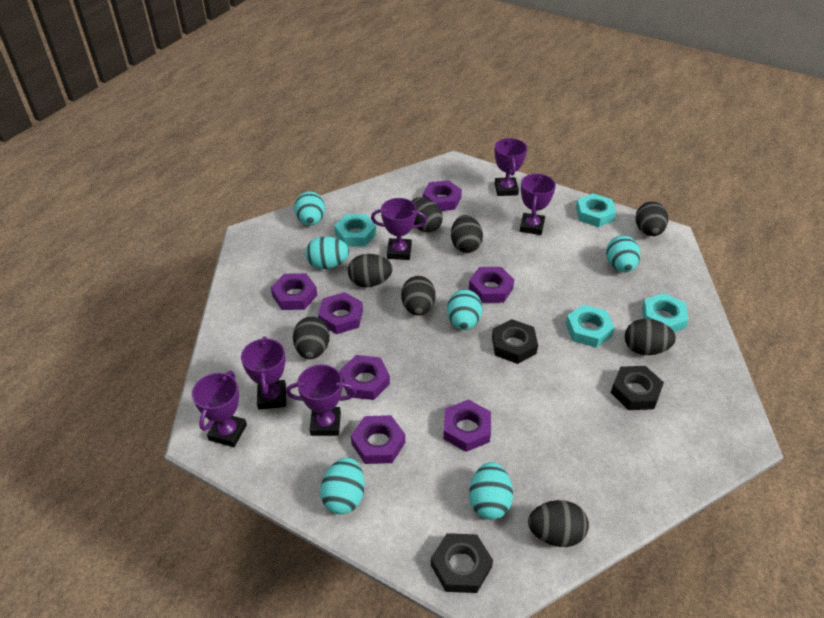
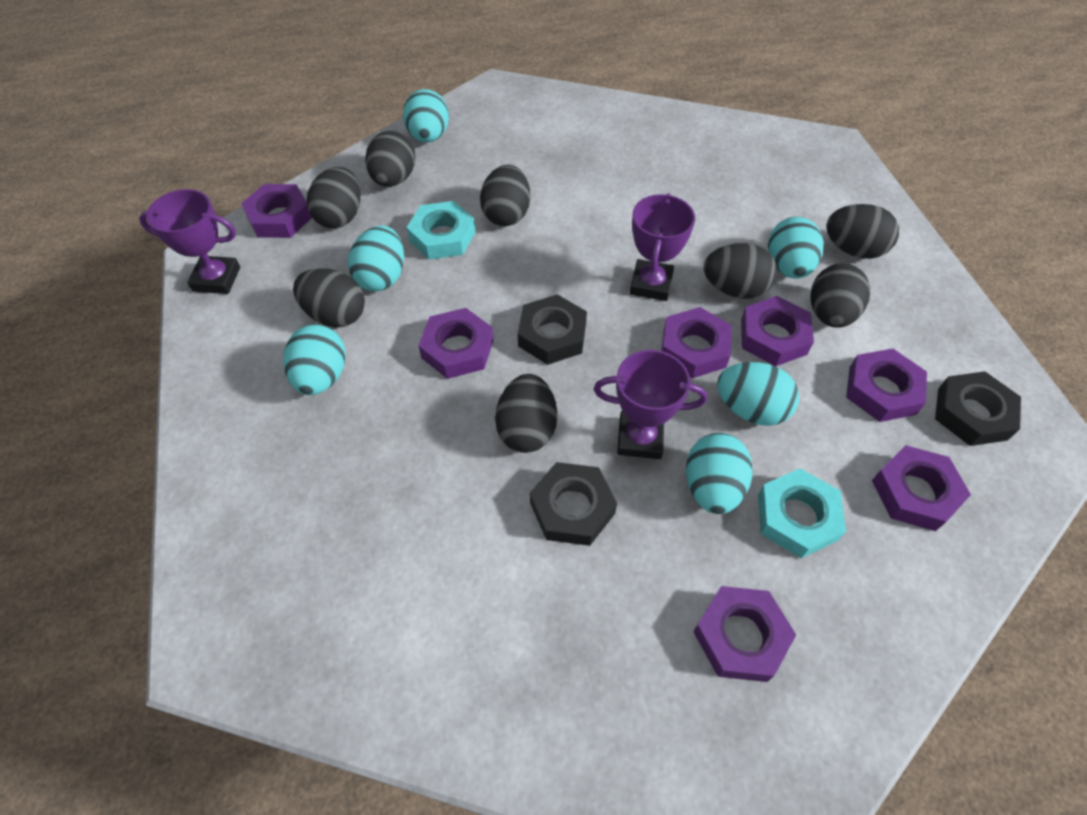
purple trophy: 6 -> 3
turquoise nut: 4 -> 2

